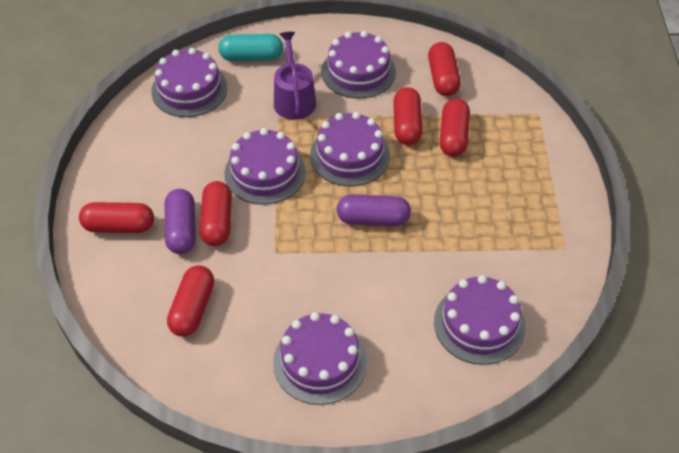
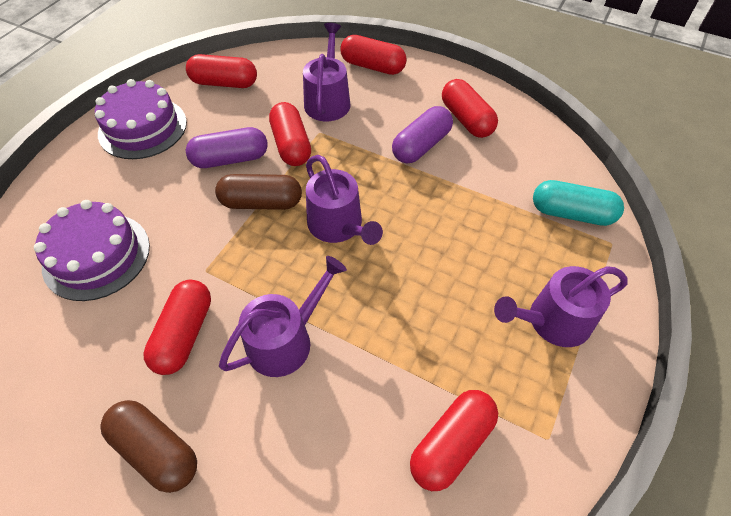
brown capsule: 0 -> 2
purple cake: 6 -> 2
purple watering can: 1 -> 4

